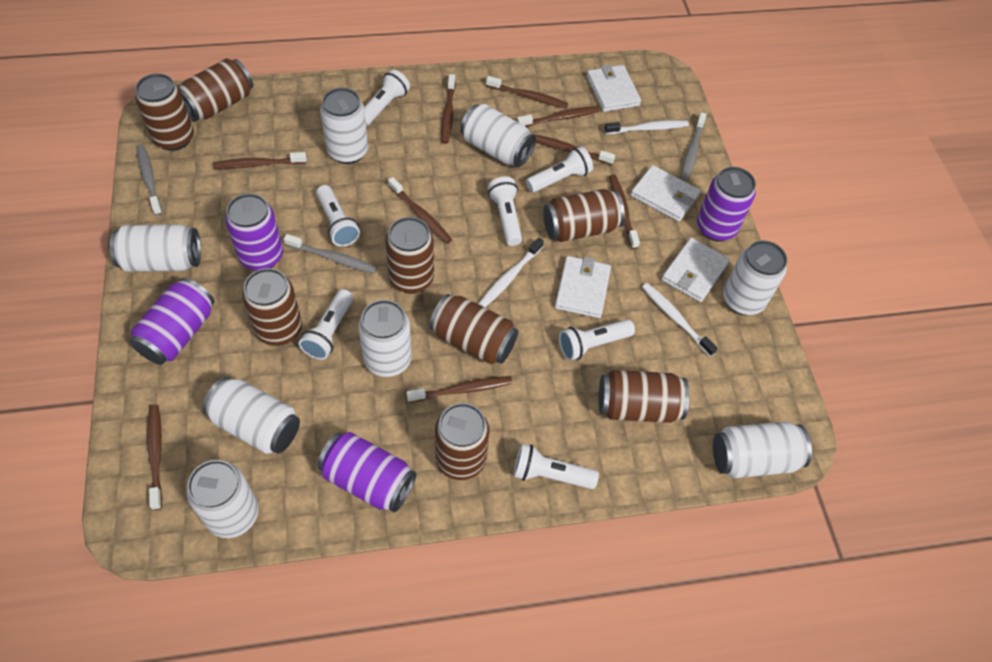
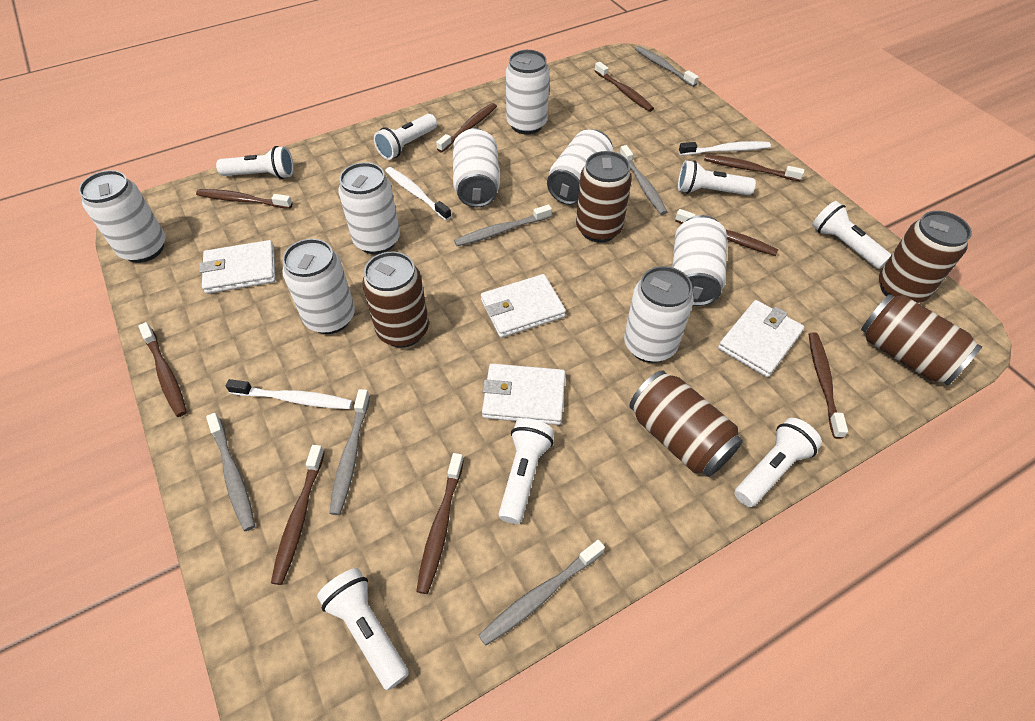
brown can: 8 -> 5
grey toothbrush: 3 -> 6
purple can: 4 -> 0

